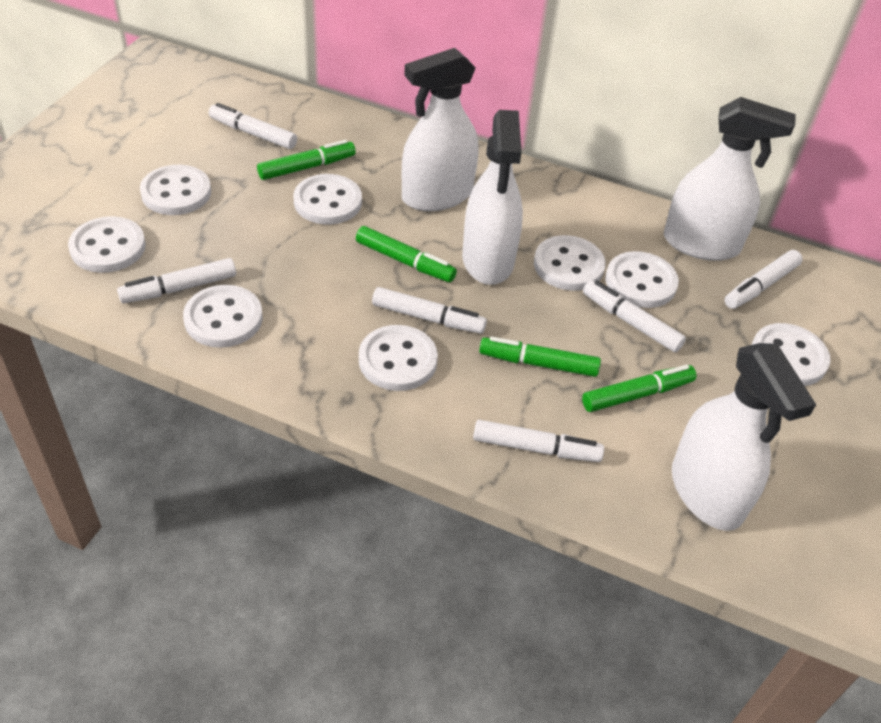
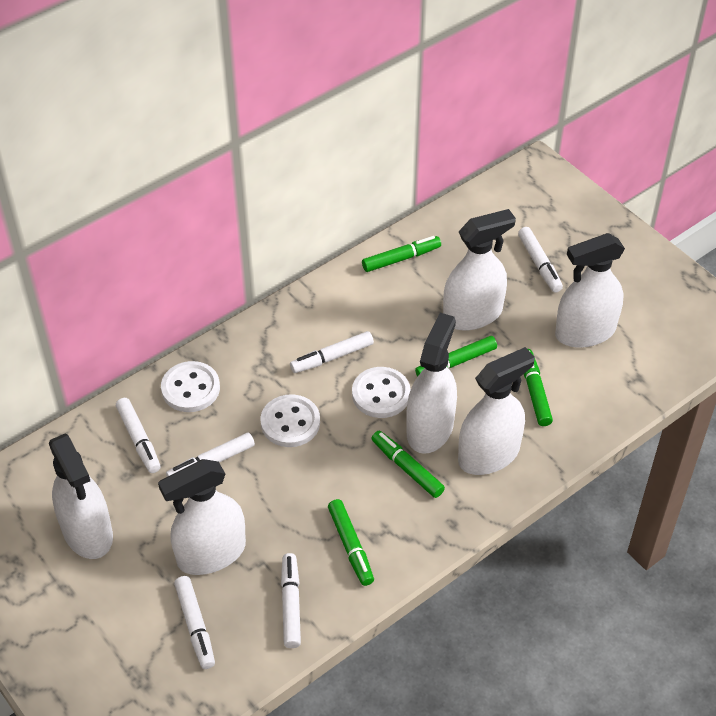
green marker: 4 -> 5
white button: 8 -> 3
white spray bottle: 4 -> 6

